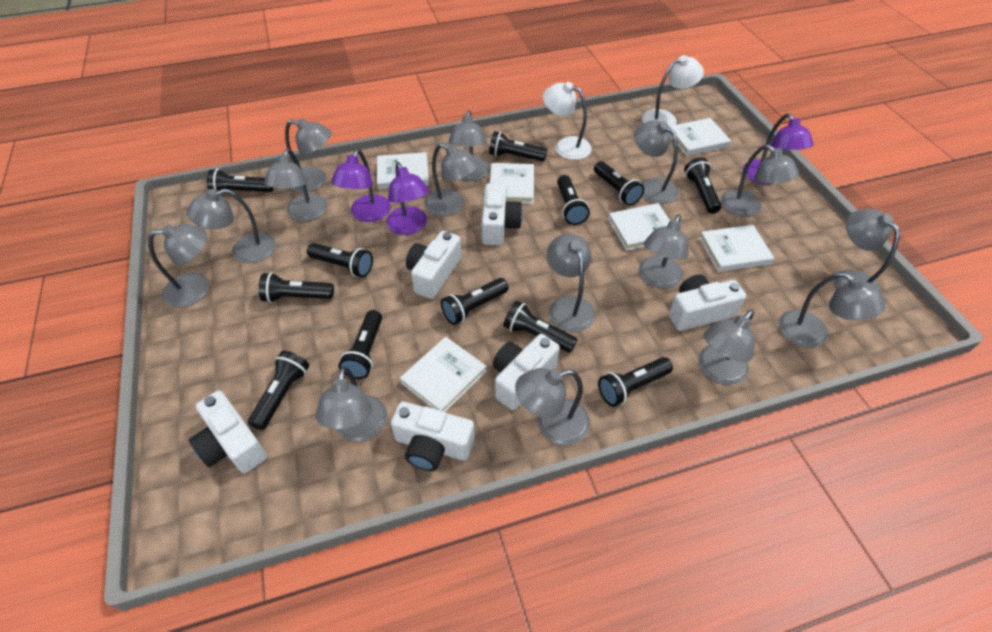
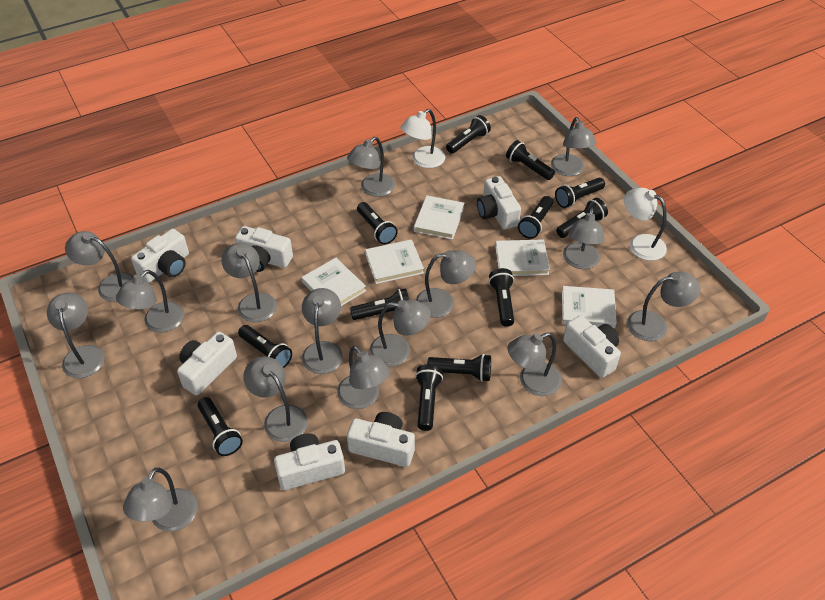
purple lamp: 3 -> 0
white book: 6 -> 5
white camera: 6 -> 7

